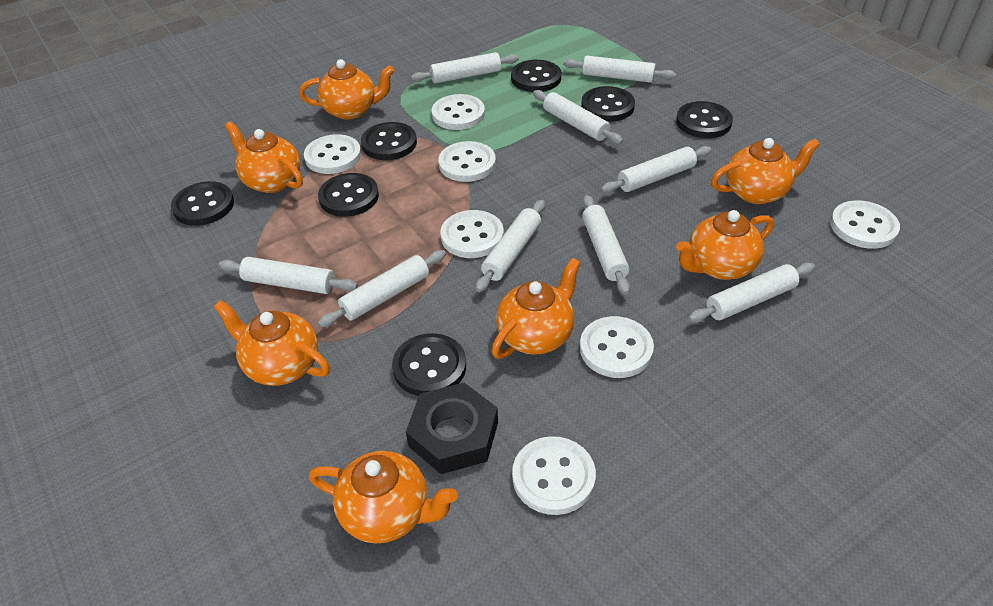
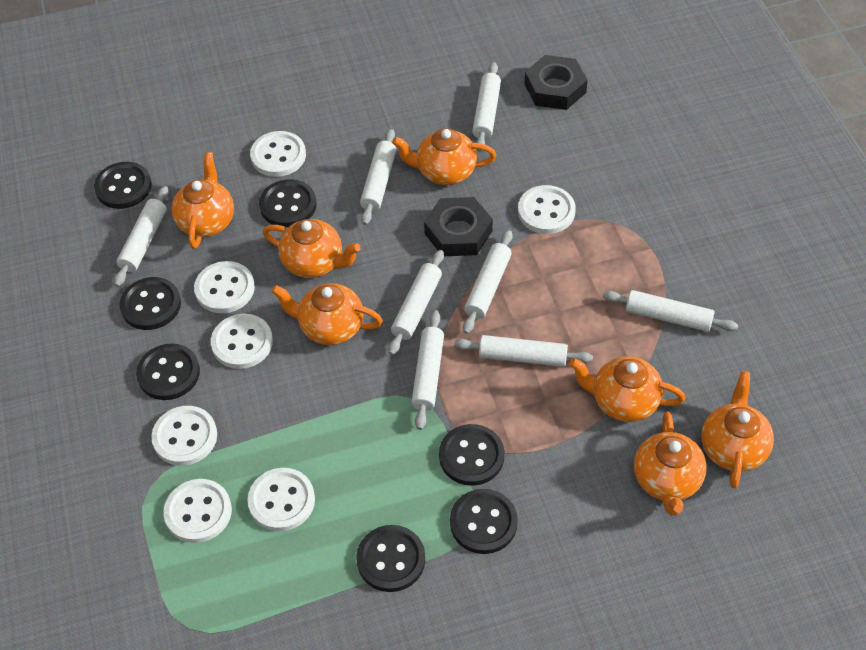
black nut: 1 -> 2
white rolling pin: 9 -> 8

